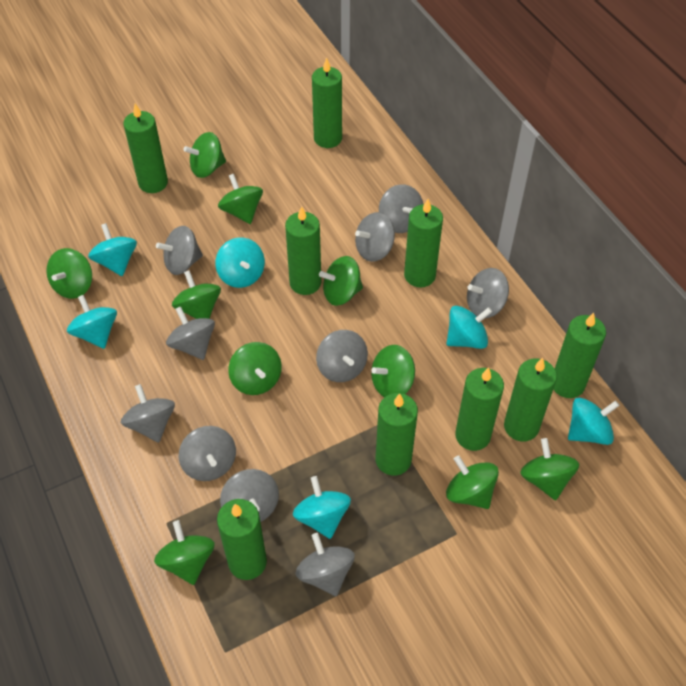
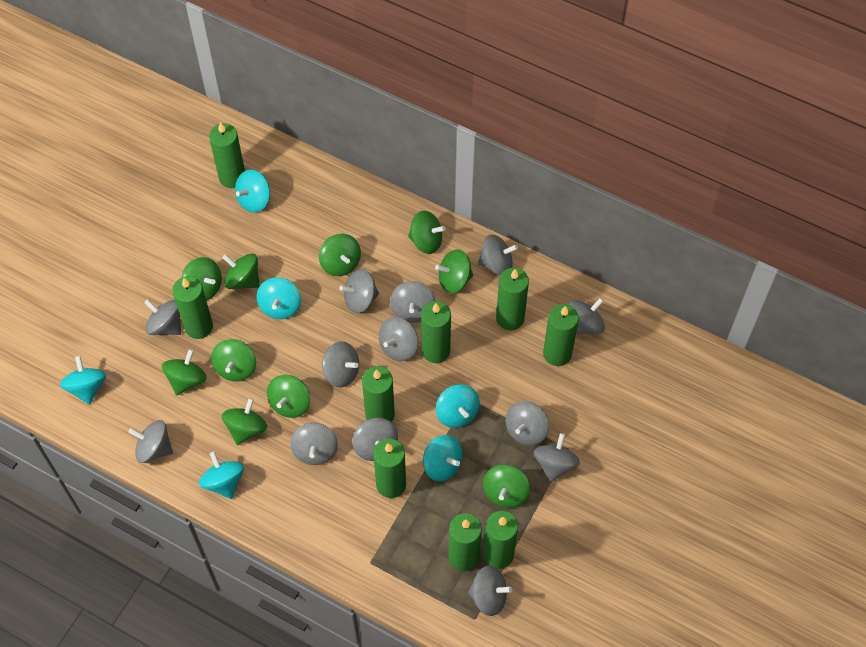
grey spinning top: 10 -> 13

